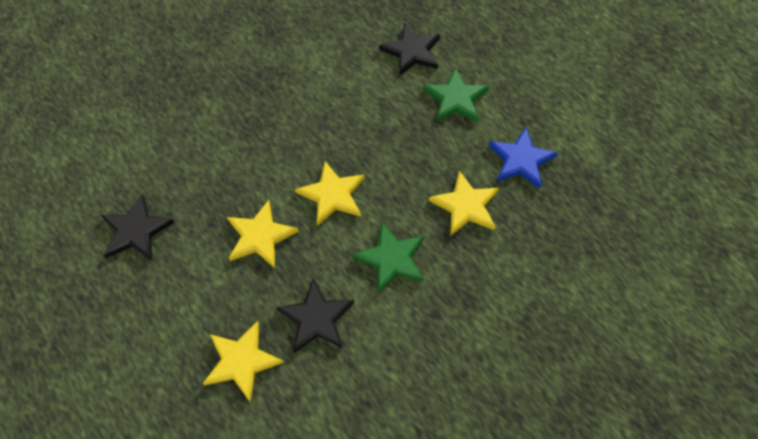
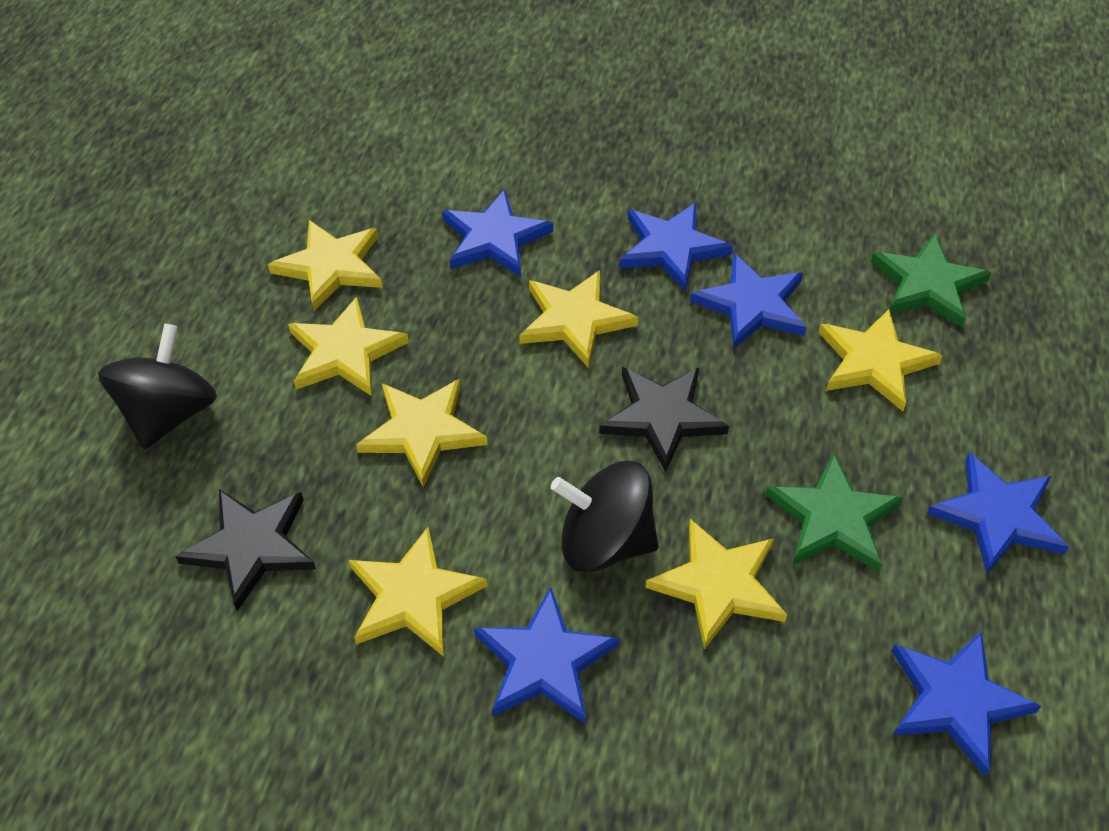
black spinning top: 0 -> 2
black star: 3 -> 2
blue star: 1 -> 6
yellow star: 4 -> 7

